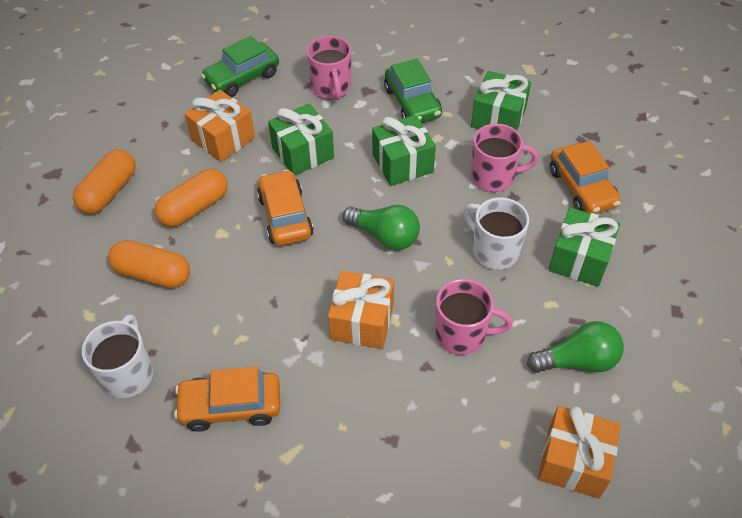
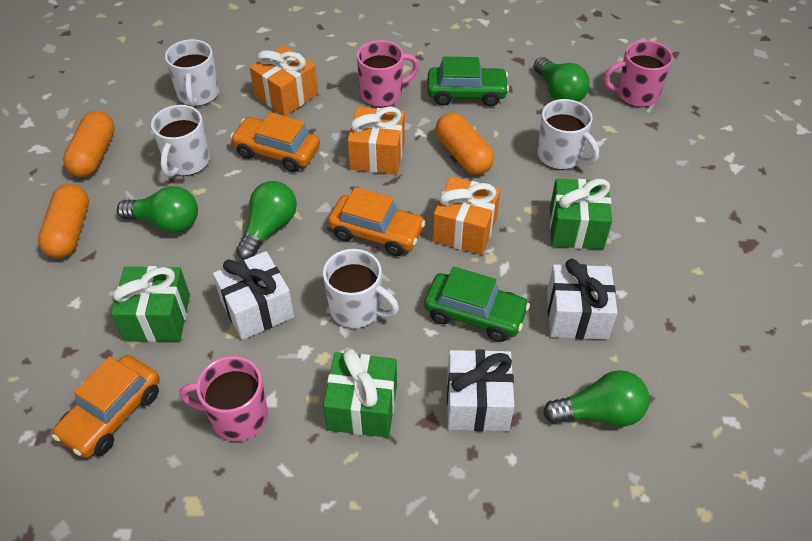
green gift: 4 -> 3
green light bulb: 2 -> 4
white gift: 0 -> 3
white mug: 2 -> 4

